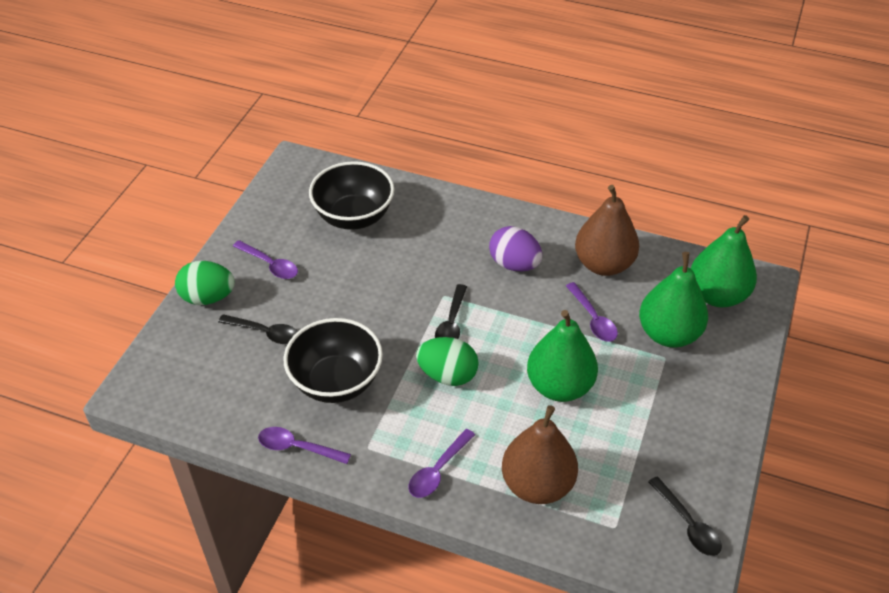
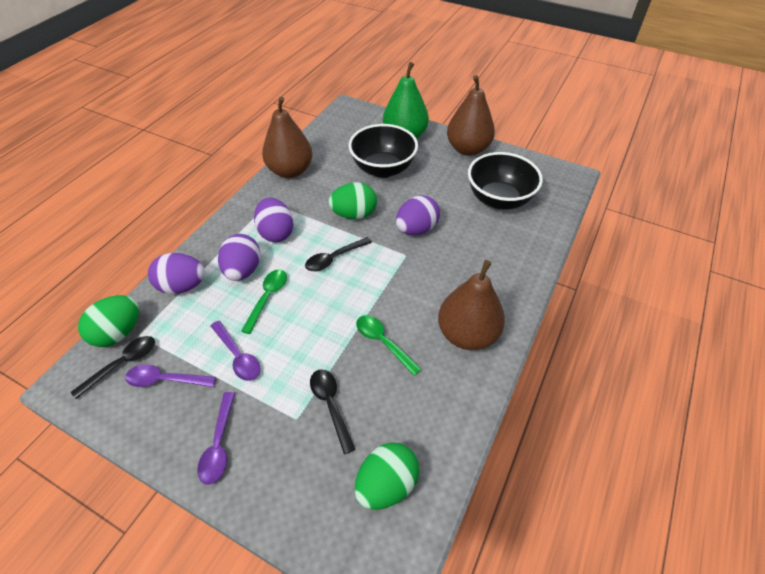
brown pear: 2 -> 3
green egg: 2 -> 3
green pear: 3 -> 1
green spoon: 0 -> 2
purple egg: 1 -> 4
purple spoon: 4 -> 3

